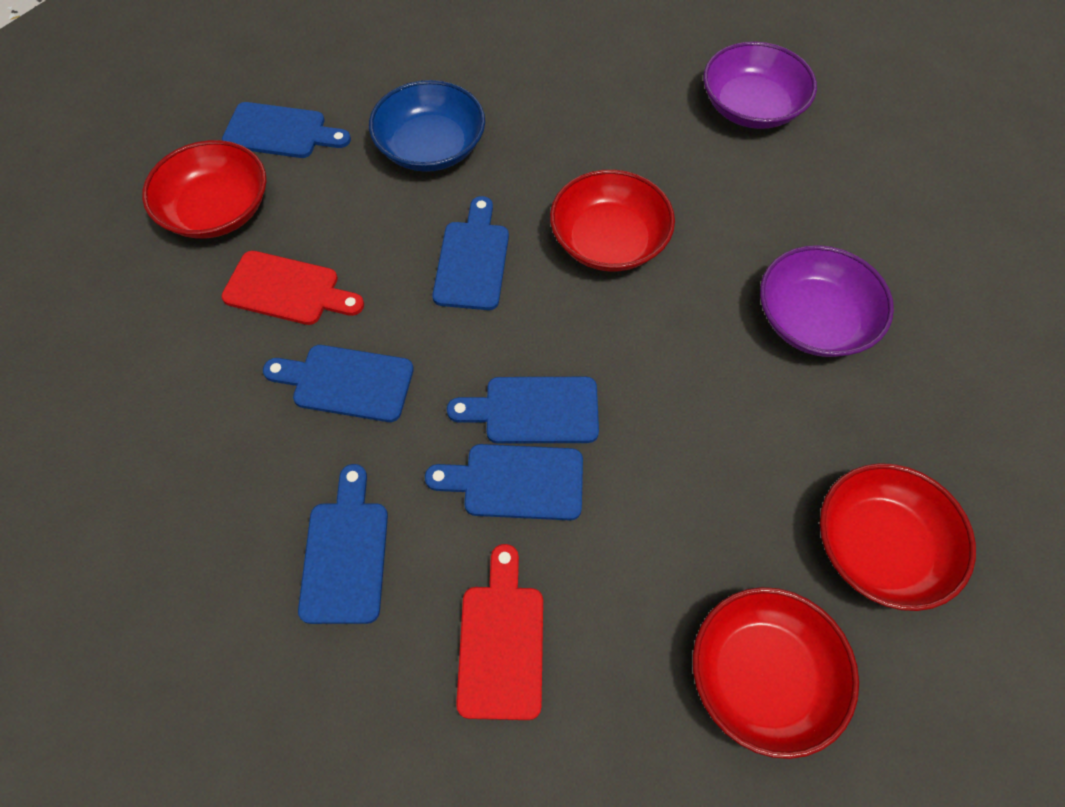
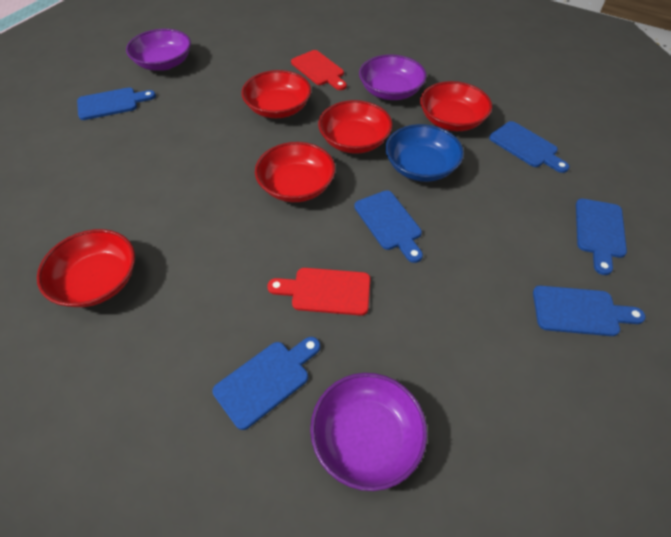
purple bowl: 2 -> 3
red bowl: 4 -> 5

